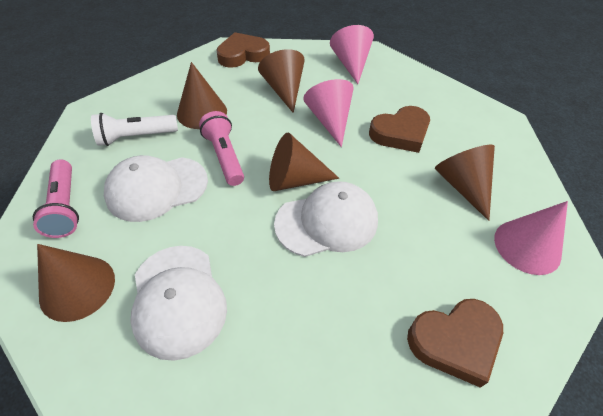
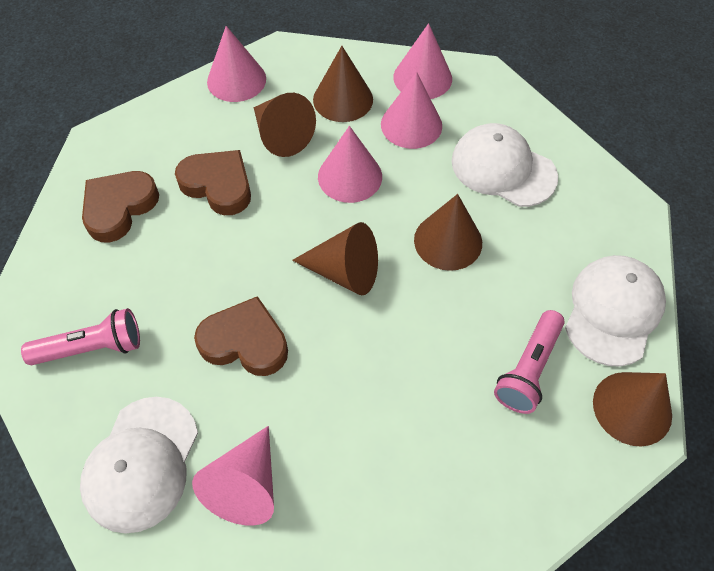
pink cone: 3 -> 5
white flashlight: 1 -> 0

